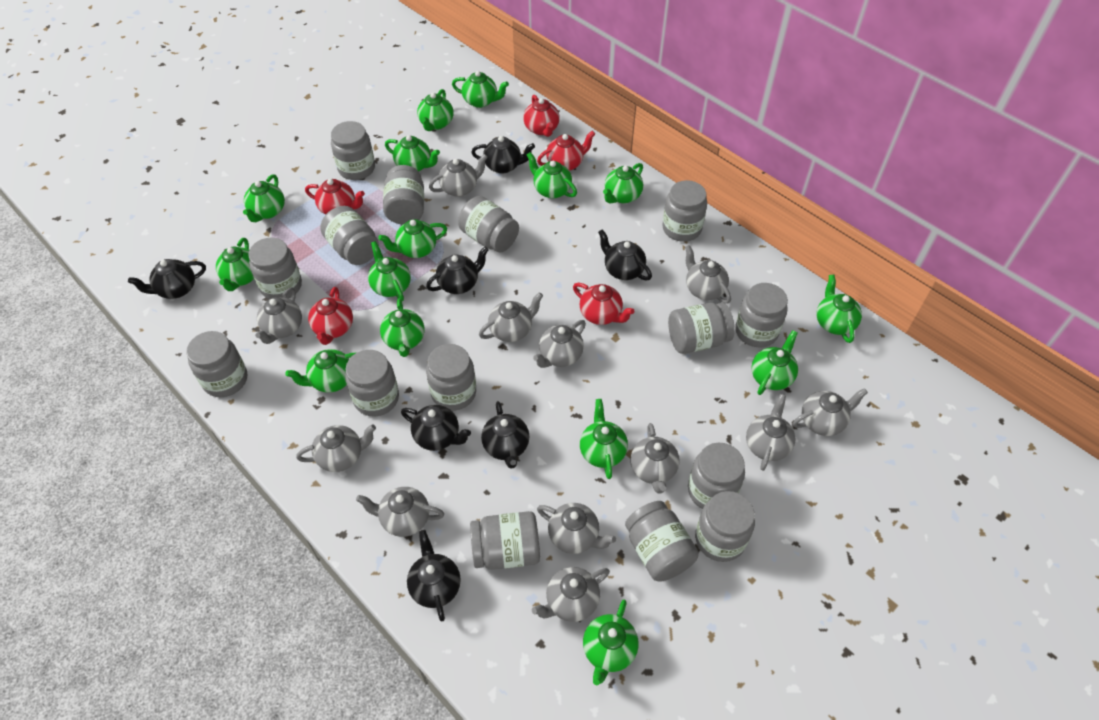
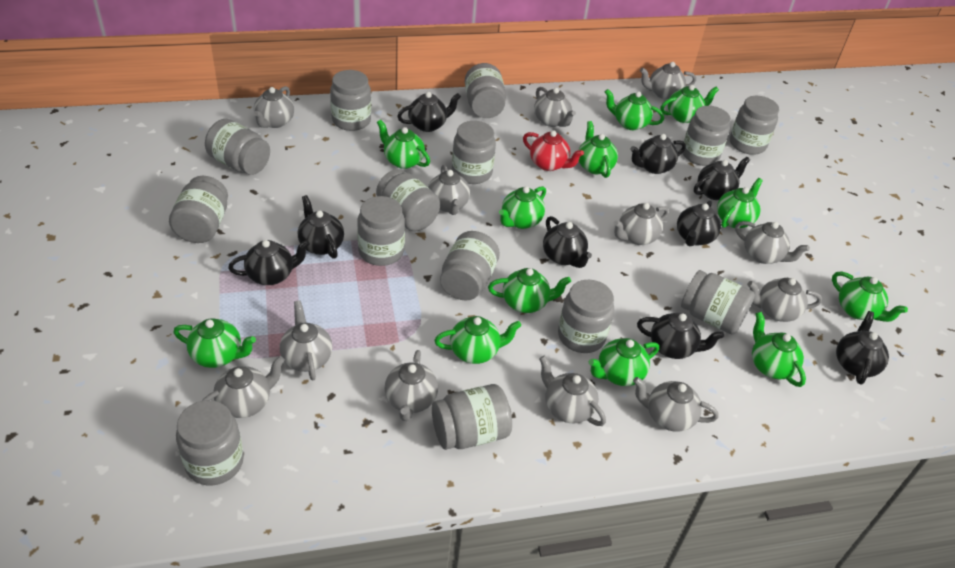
black teapot: 7 -> 9
green teapot: 15 -> 12
grey jar: 15 -> 14
red teapot: 5 -> 1

